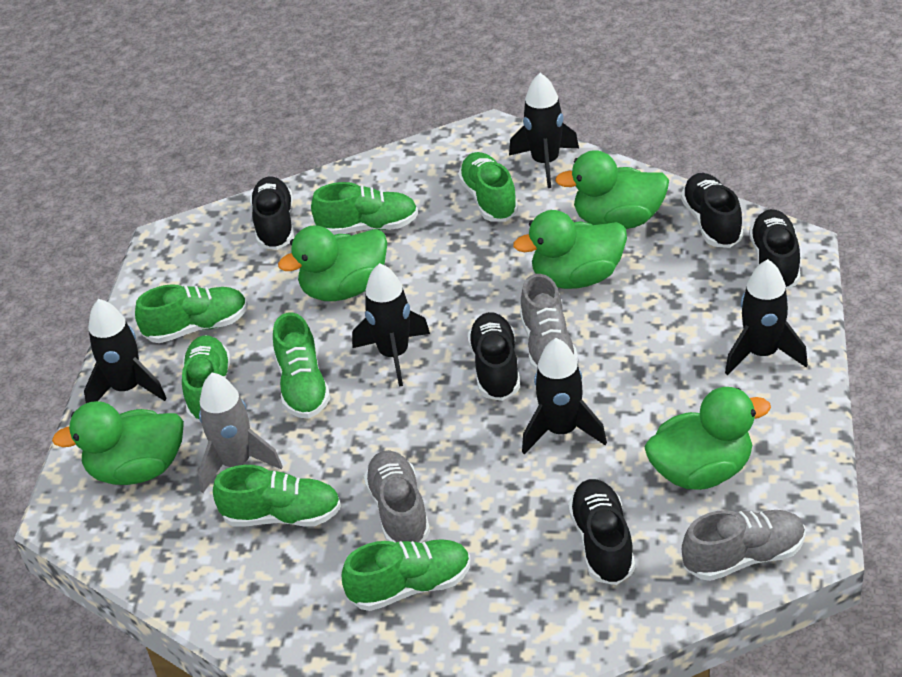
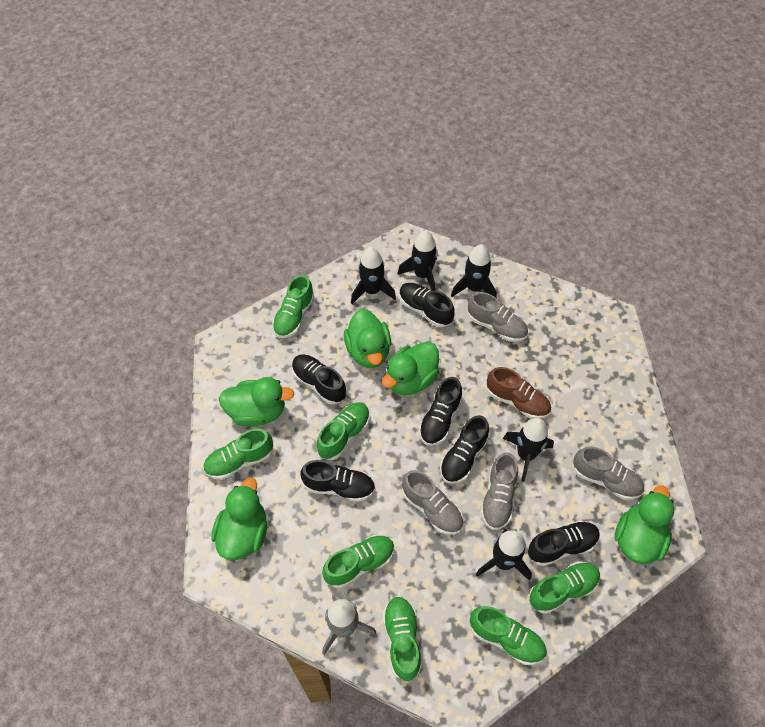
black shoe: 5 -> 6
brown shoe: 0 -> 1
grey shoe: 3 -> 4

